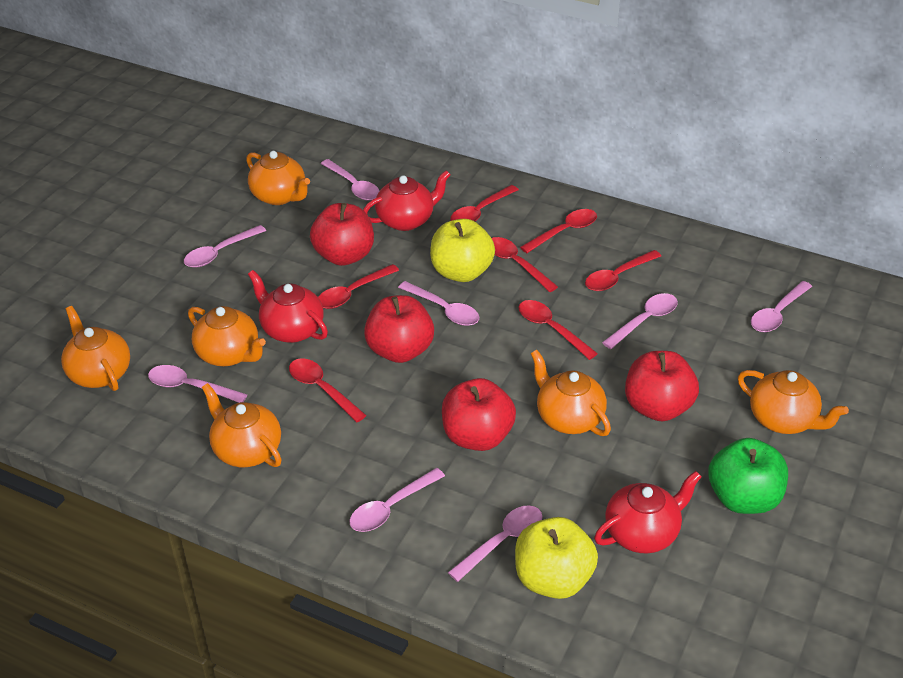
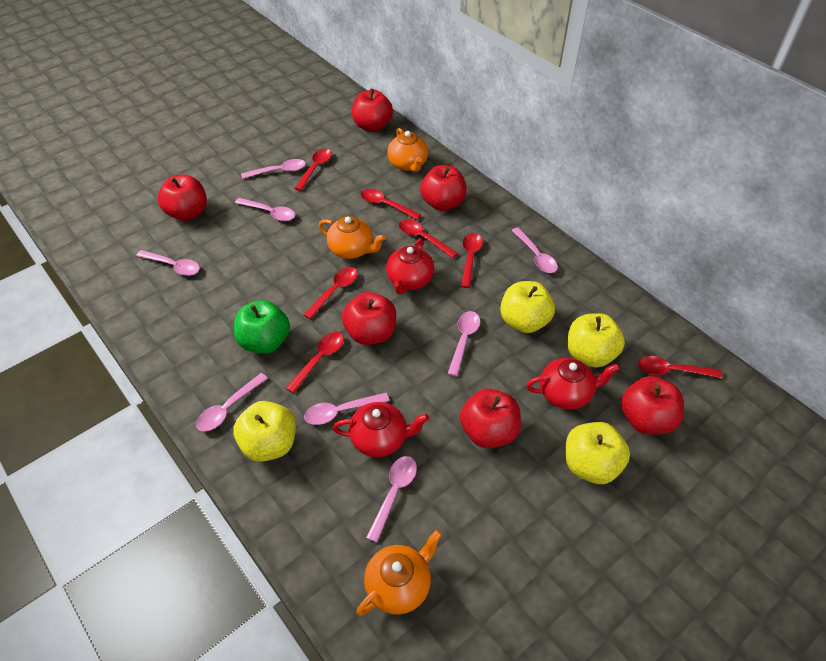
orange teapot: 6 -> 3
red apple: 4 -> 6
yellow apple: 2 -> 4

